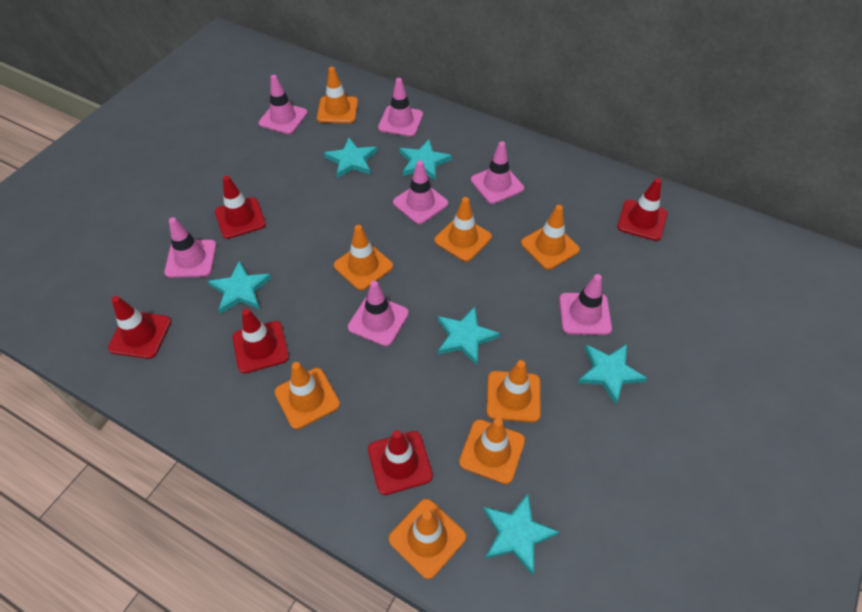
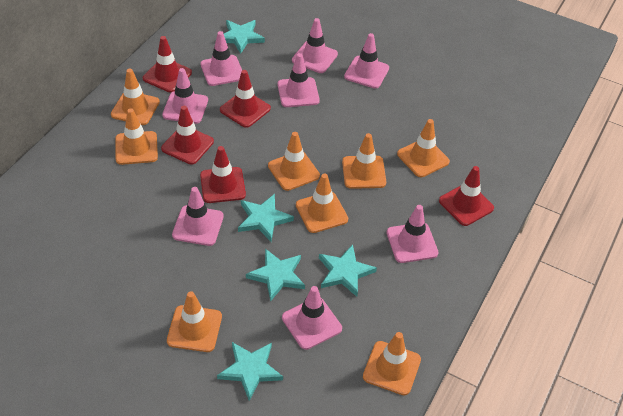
pink traffic cone: 7 -> 8
turquoise star: 6 -> 5

